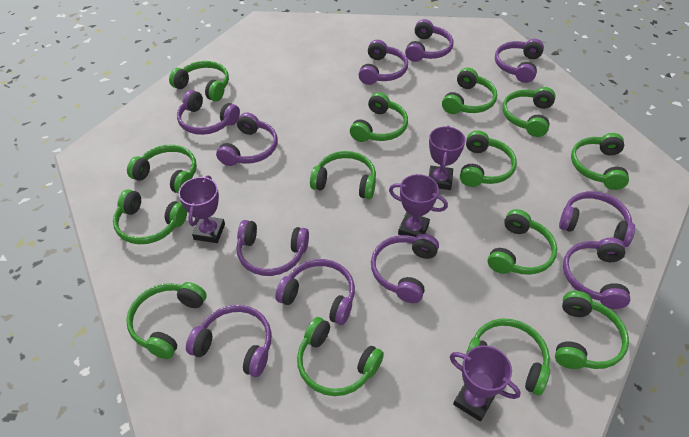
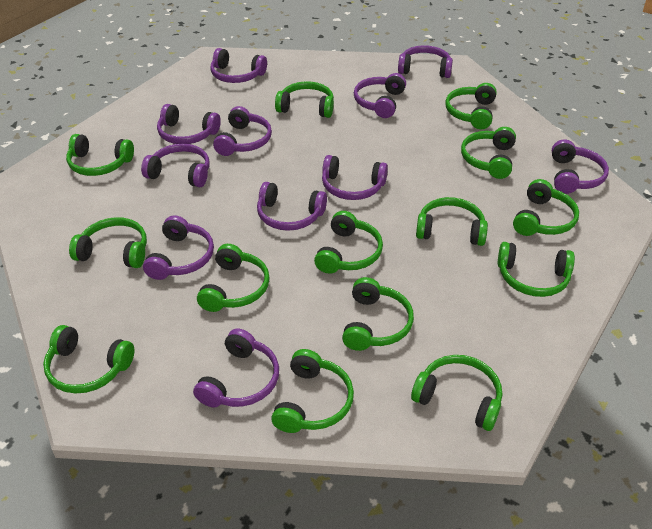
purple trophy: 4 -> 0

